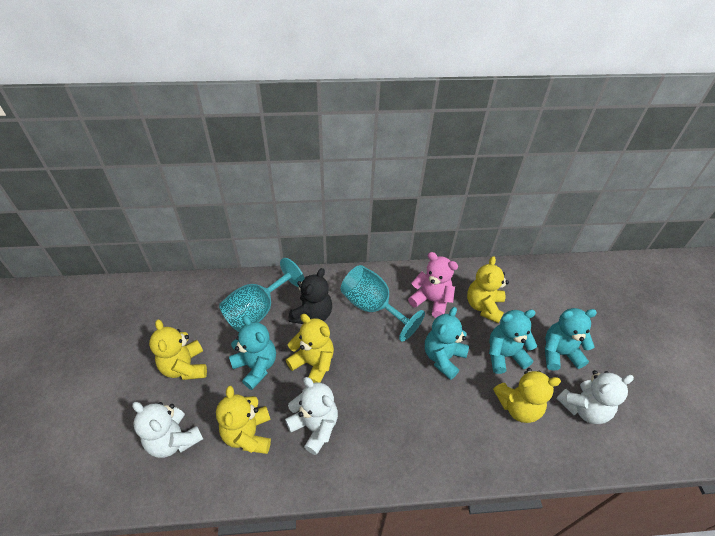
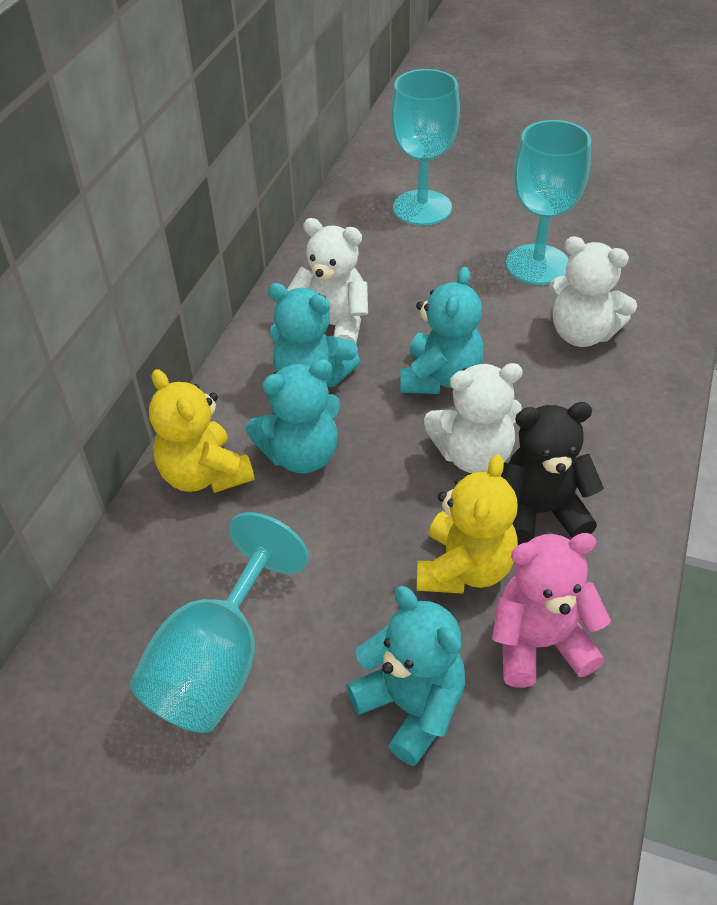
turquoise goblet: 2 -> 3
yellow teddy bear: 5 -> 2

